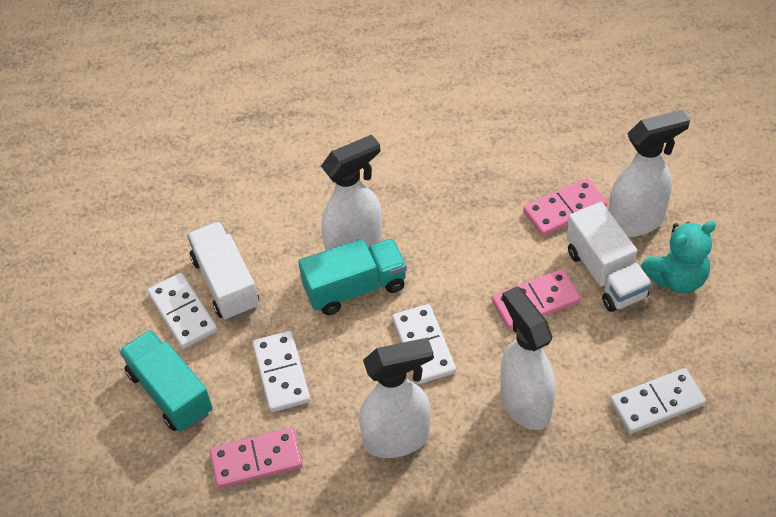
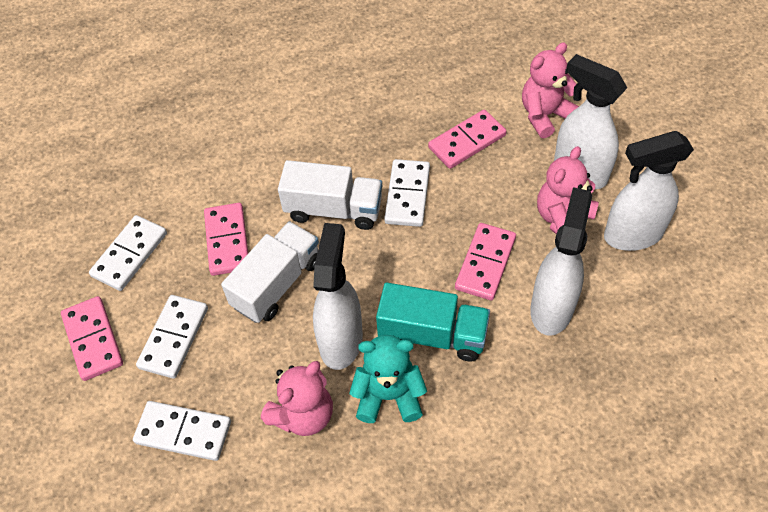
pink domino: 3 -> 4
pink teddy bear: 0 -> 3
turquoise truck: 2 -> 1

